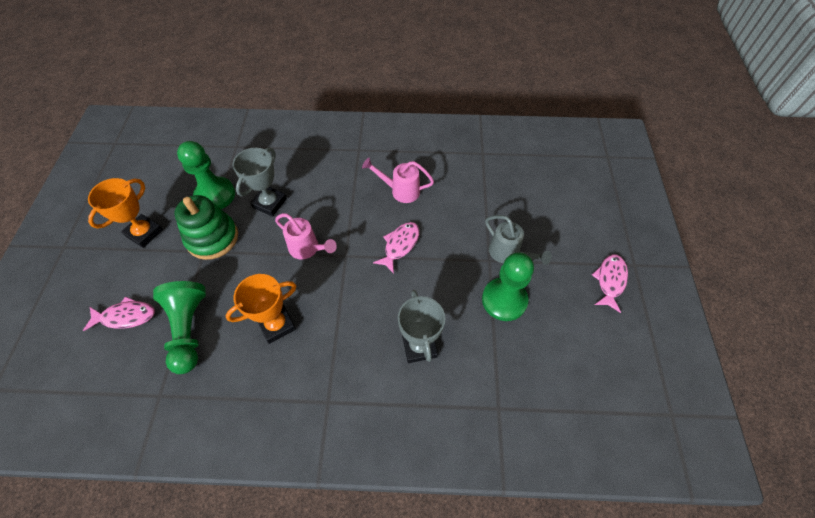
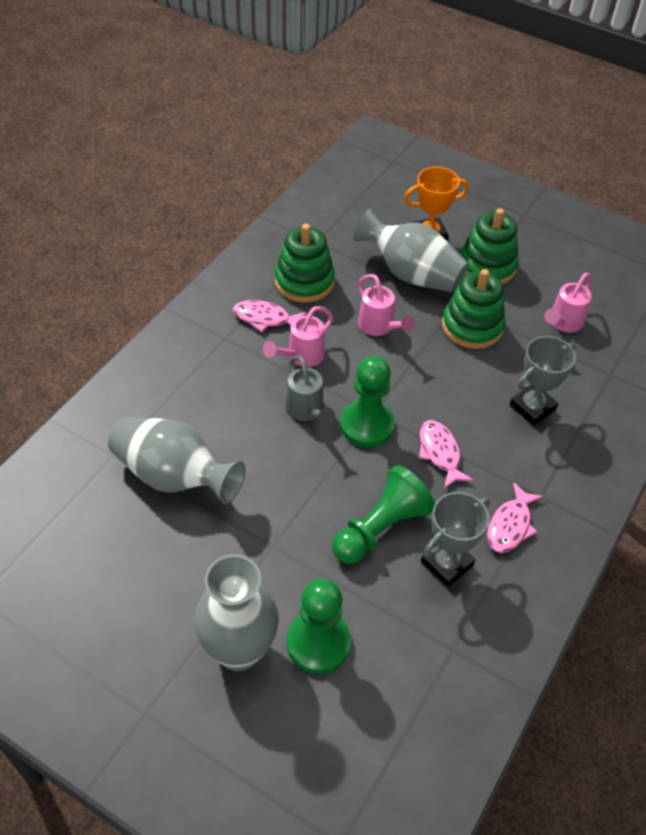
green stacking toy: 1 -> 3
grey vase: 0 -> 3
orange trophy: 2 -> 1
pink watering can: 2 -> 3

